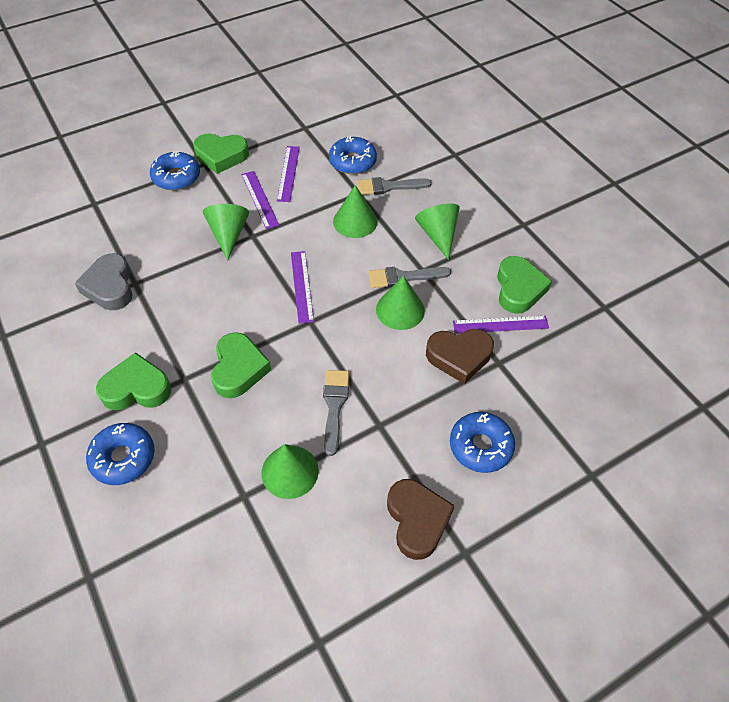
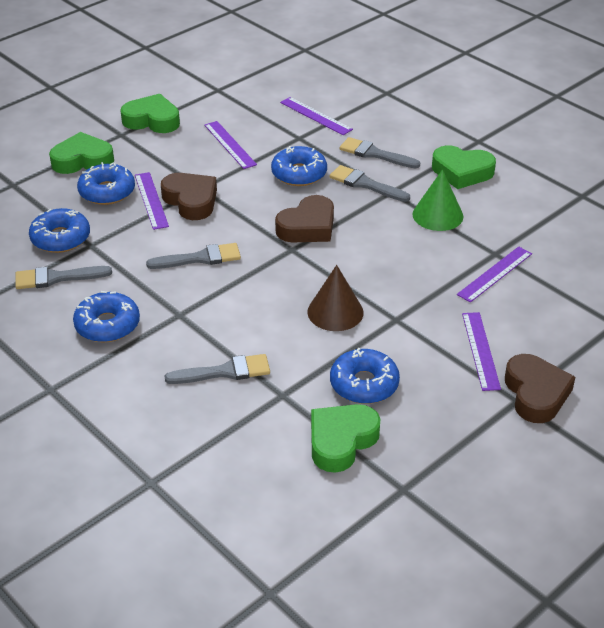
blue donut: 4 -> 5
brown cone: 0 -> 1
brown heart: 2 -> 3
green cone: 5 -> 1
grey brush: 3 -> 5
grey heart: 1 -> 0
purple ruler: 4 -> 5

